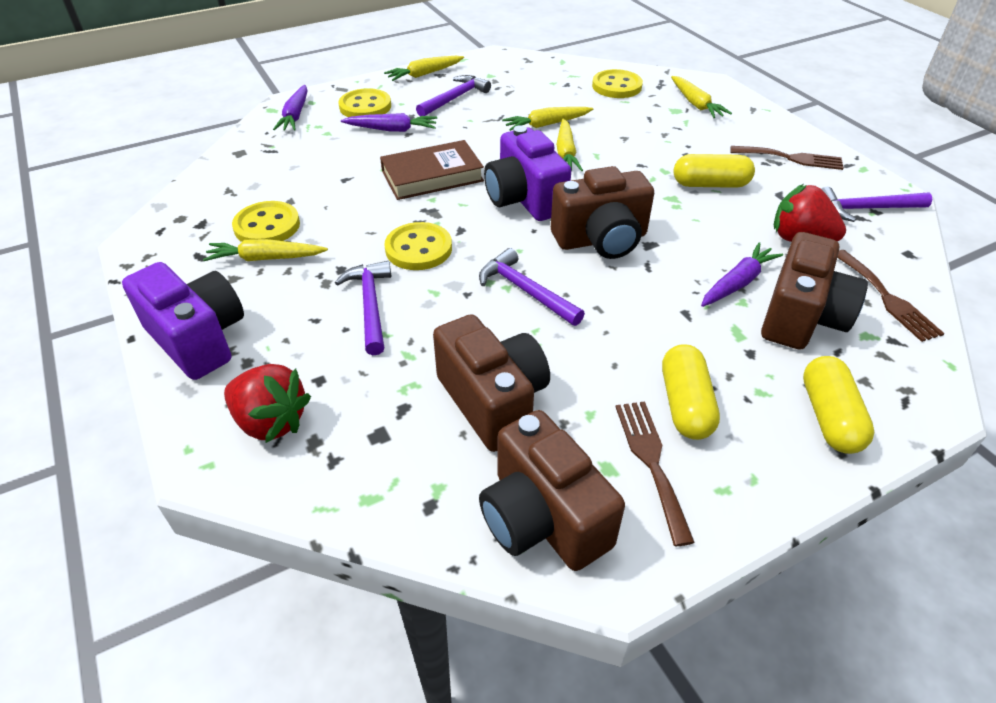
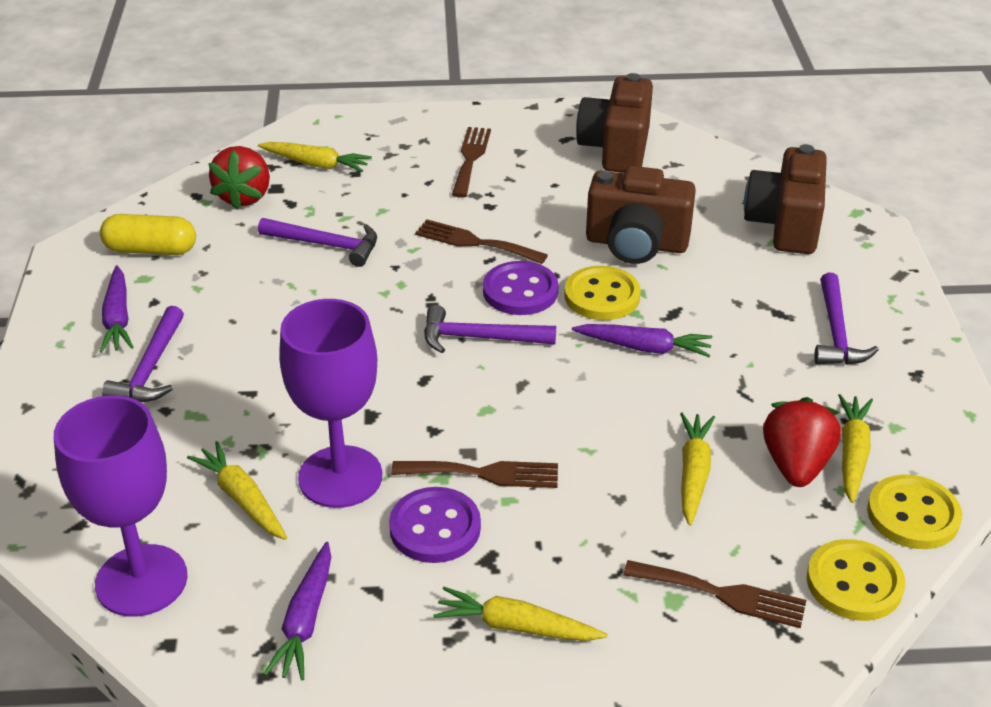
brown book: 1 -> 0
brown camera: 4 -> 3
brown fork: 3 -> 4
purple button: 0 -> 2
purple camera: 2 -> 0
purple goblet: 0 -> 2
yellow button: 4 -> 3
yellow capsule: 3 -> 1

